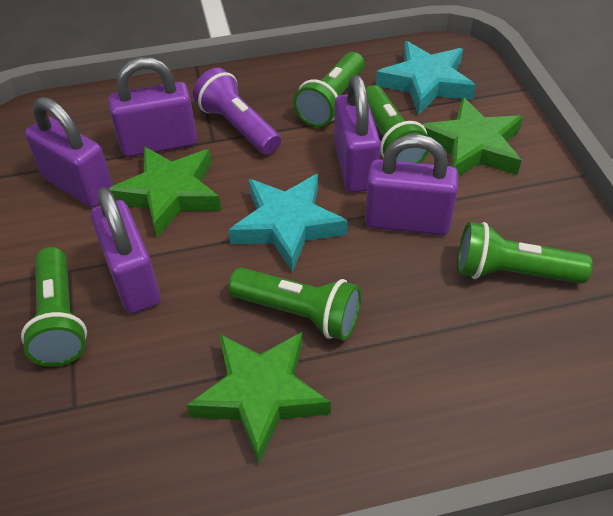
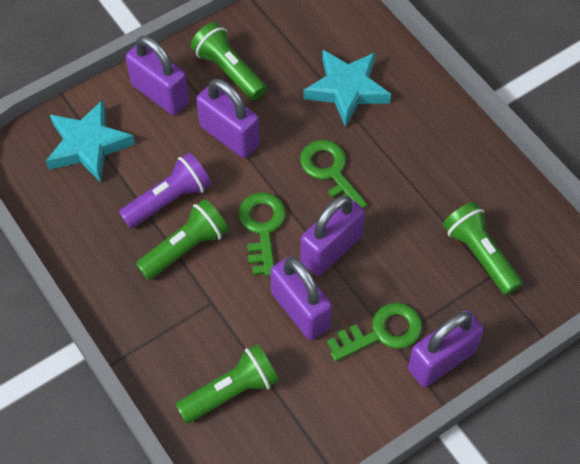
green flashlight: 5 -> 4
green key: 0 -> 3
green star: 3 -> 0

